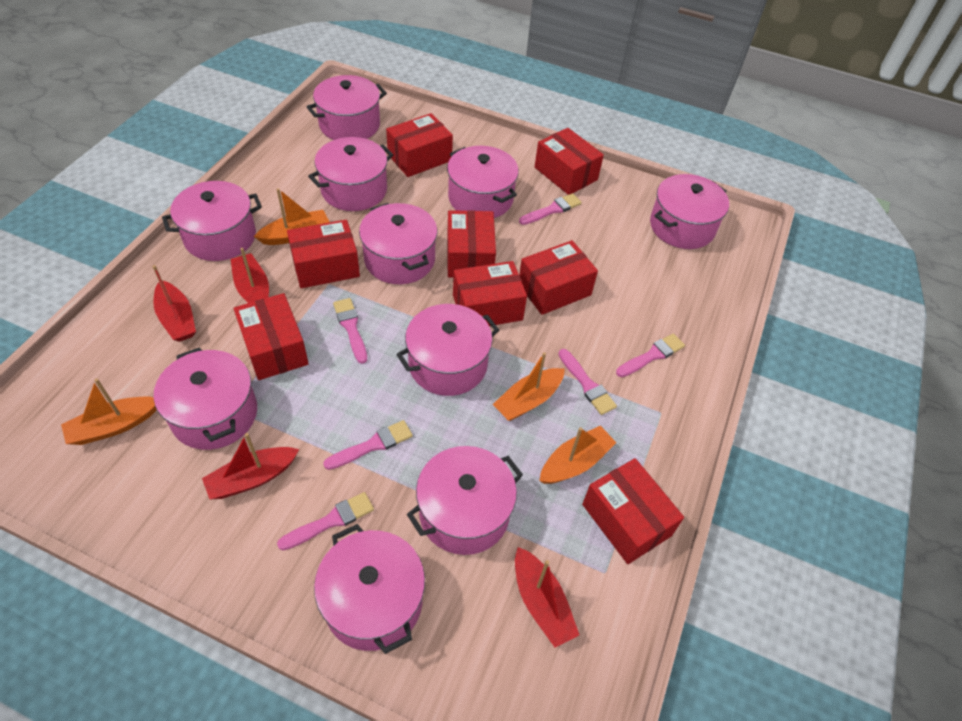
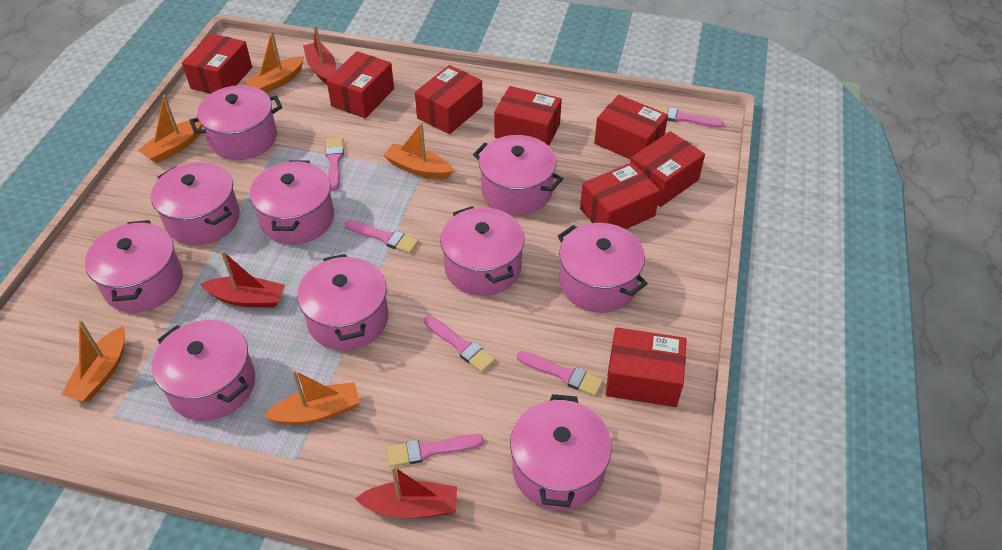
orange boat: 4 -> 5
red boat: 4 -> 3

